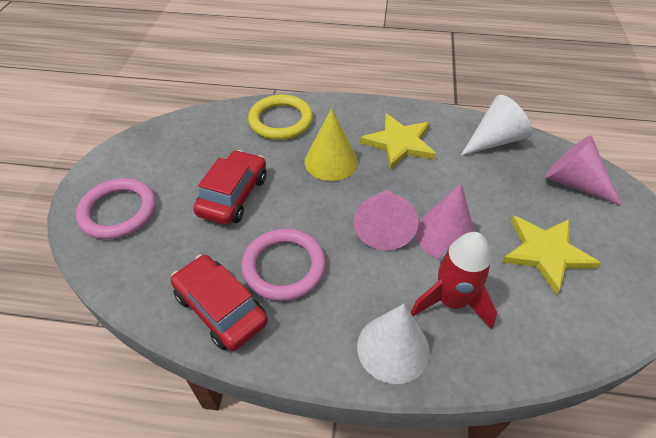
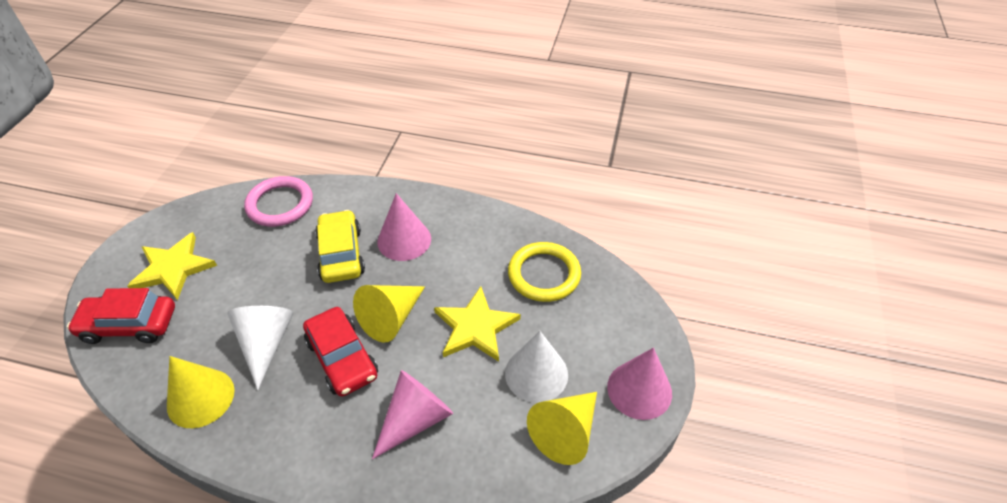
pink ring: 2 -> 1
red rocket: 1 -> 0
yellow car: 0 -> 1
yellow cone: 1 -> 3

